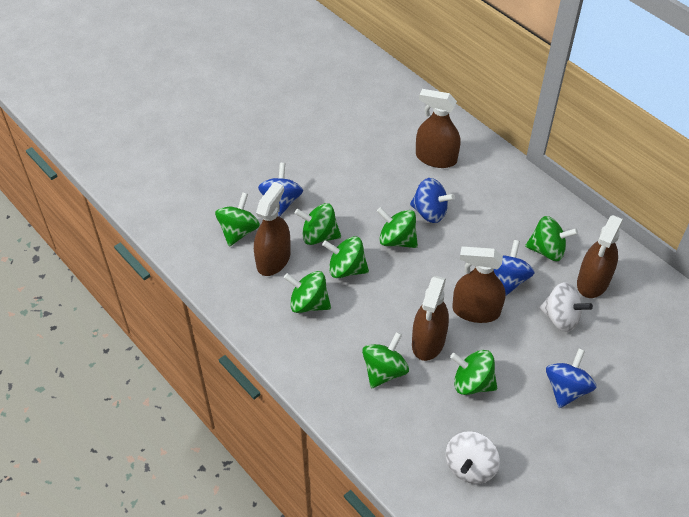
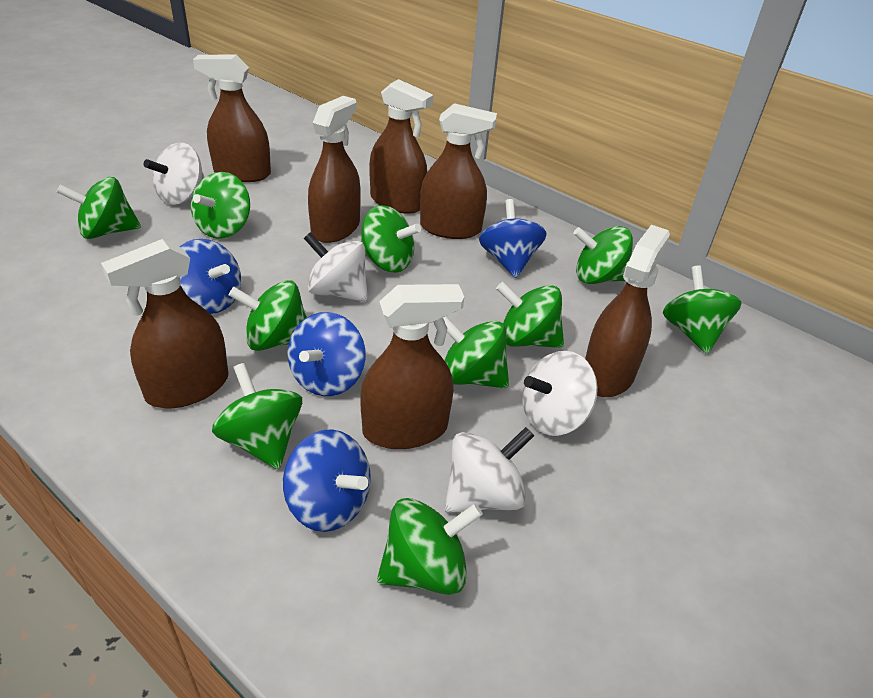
brown spray bottle: 5 -> 7
green spinning top: 8 -> 10
white spinning top: 2 -> 4

